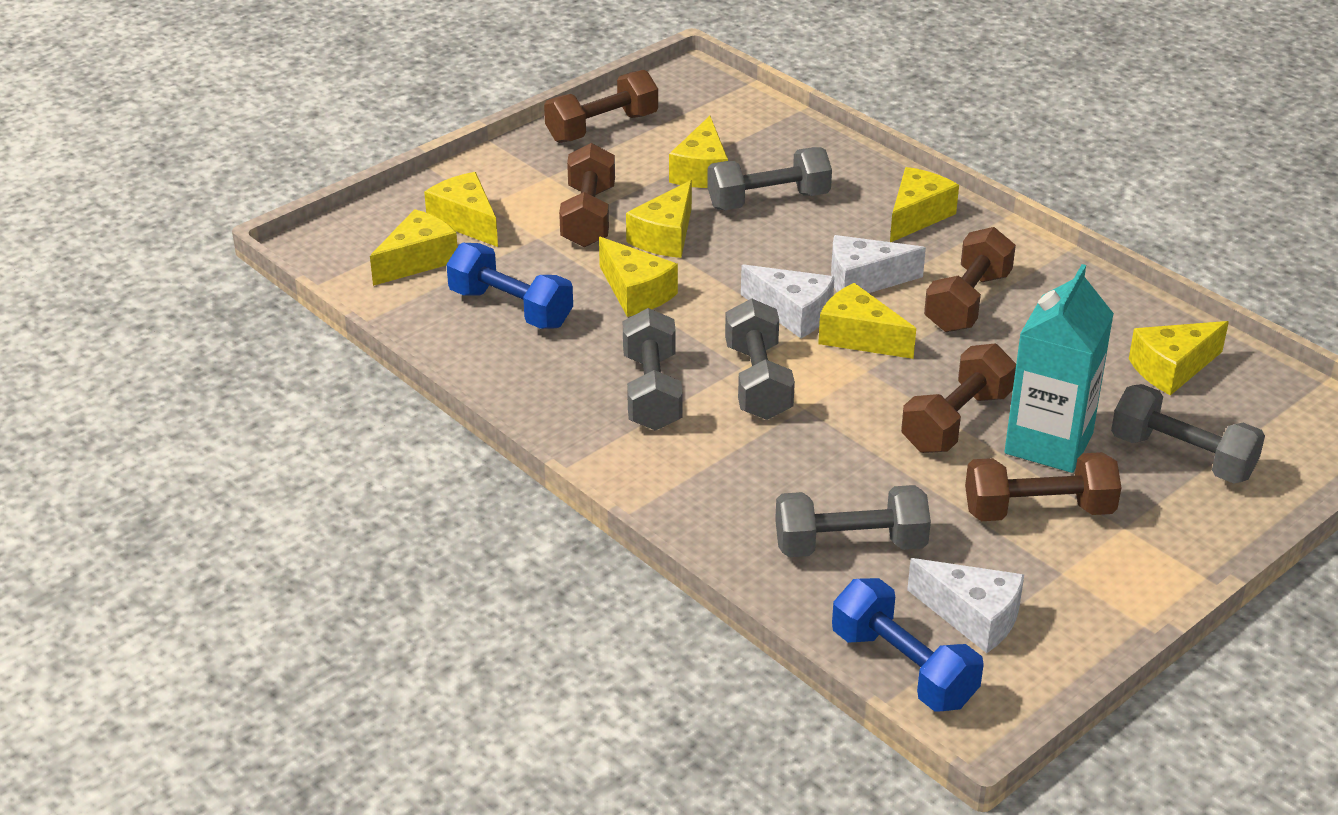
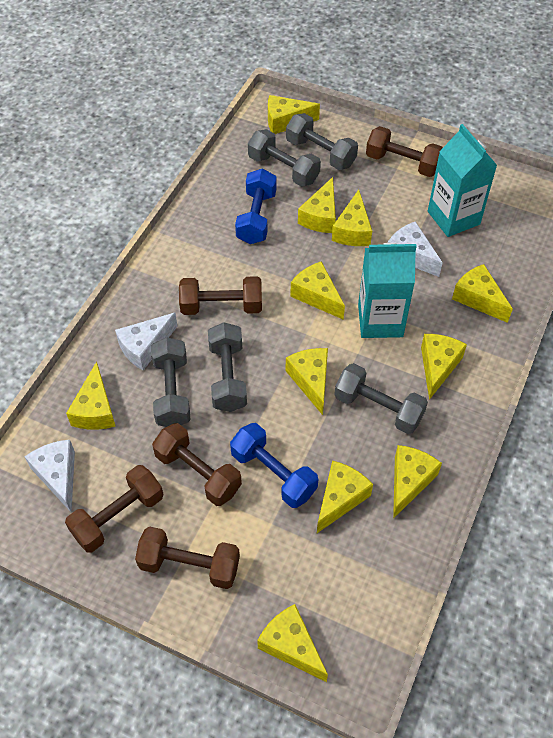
turquoise carton: 1 -> 2
yellow cheese: 8 -> 11

